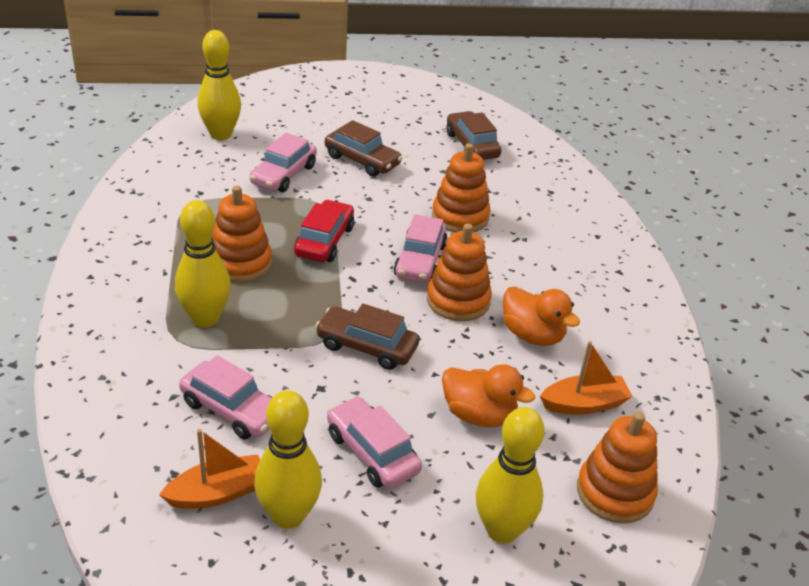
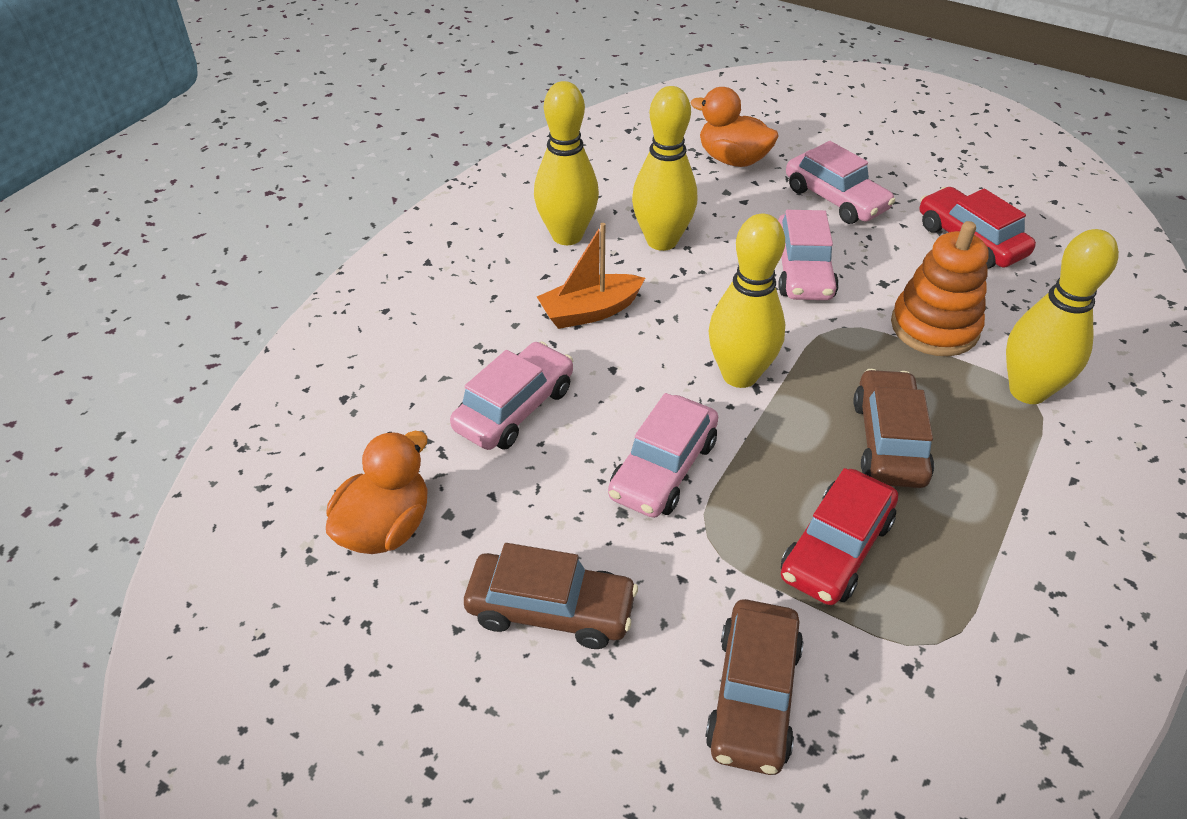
orange boat: 2 -> 1
orange stacking toy: 4 -> 1
red car: 1 -> 2

